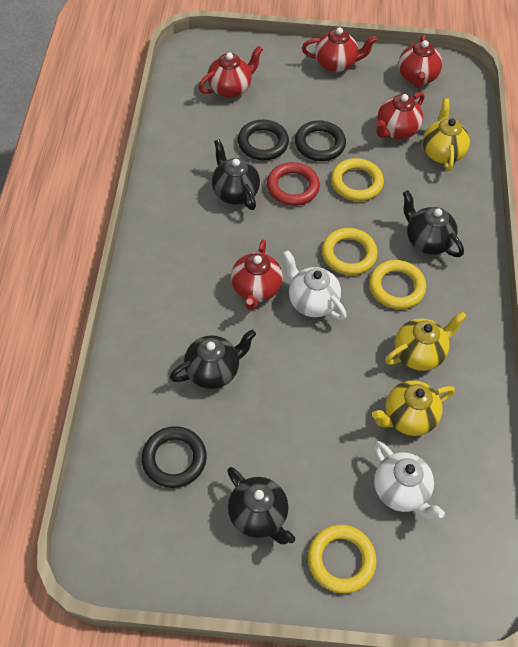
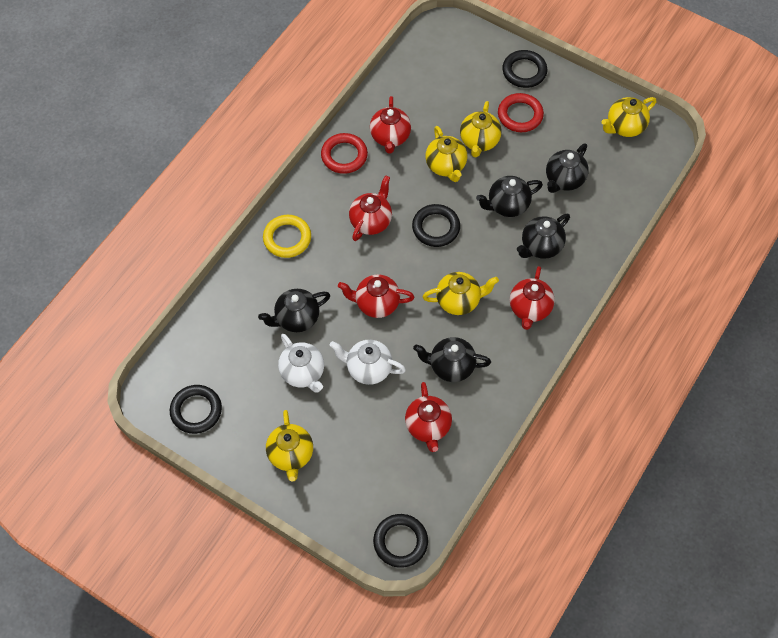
black ring: 3 -> 4
black teapot: 4 -> 5
red ring: 1 -> 2
yellow ring: 4 -> 1
yellow teapot: 3 -> 5

